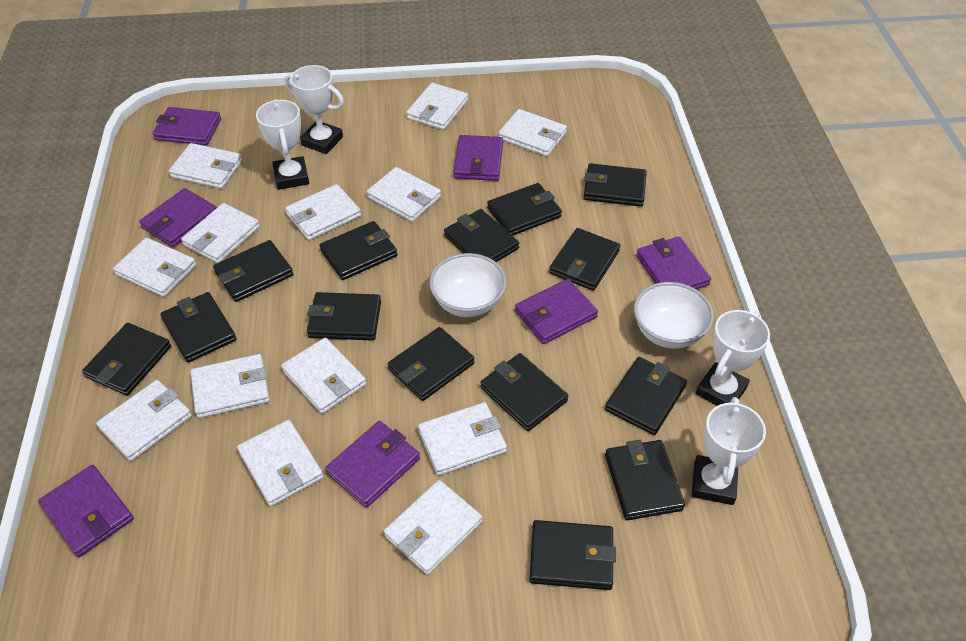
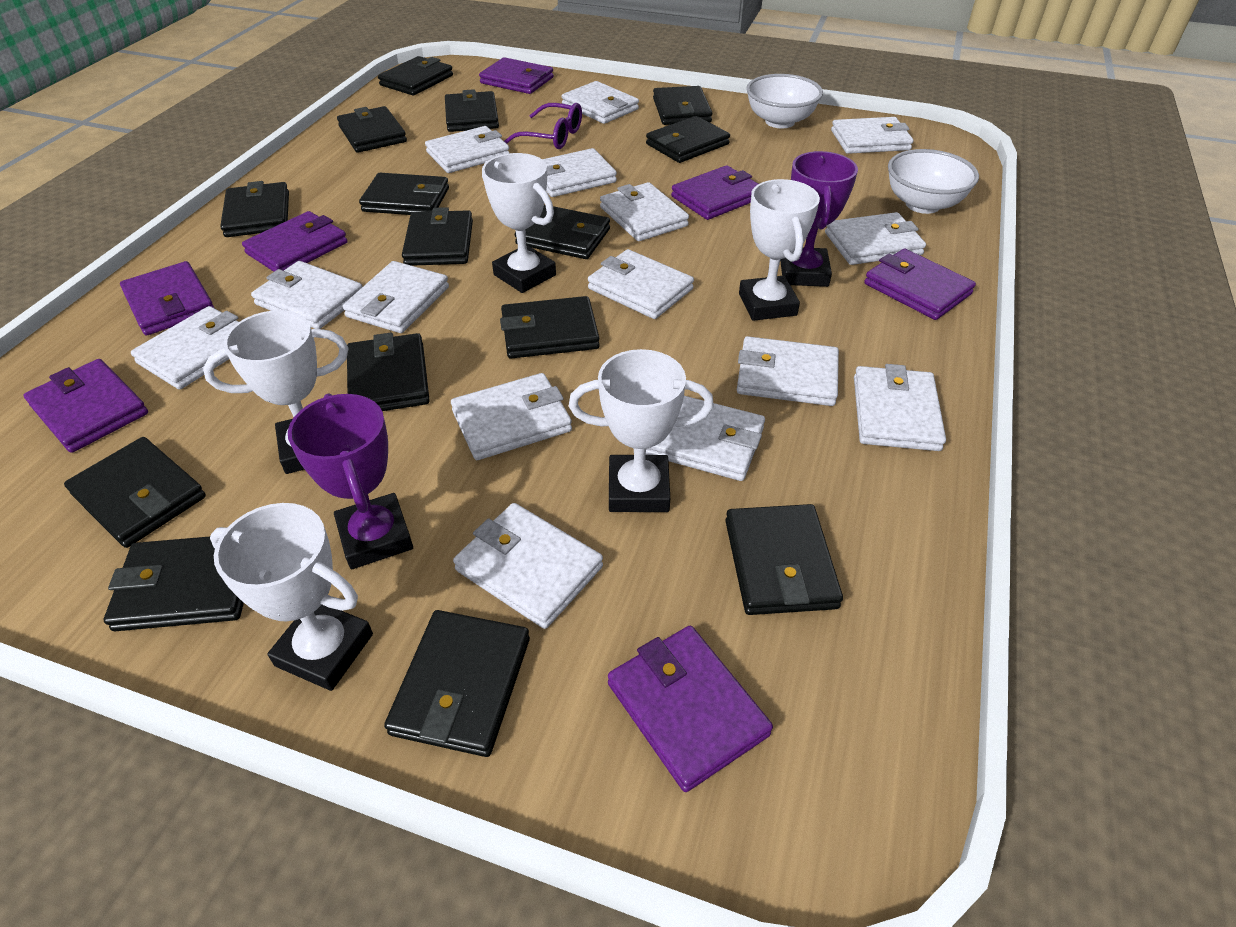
black wallet: 14 -> 15
purple glasses: 0 -> 1
purple trophy: 0 -> 2
white trophy: 4 -> 5
white wallet: 13 -> 15

